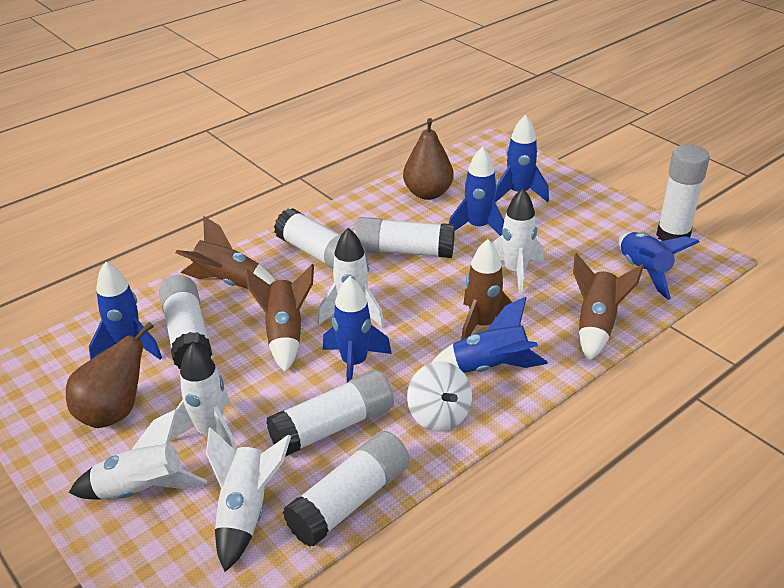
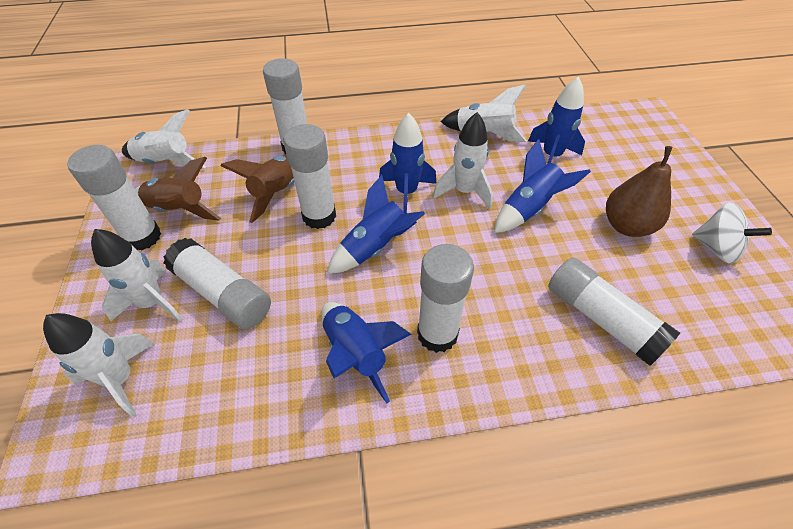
blue rocket: 6 -> 5
brown pear: 2 -> 1
brown rocket: 4 -> 2

